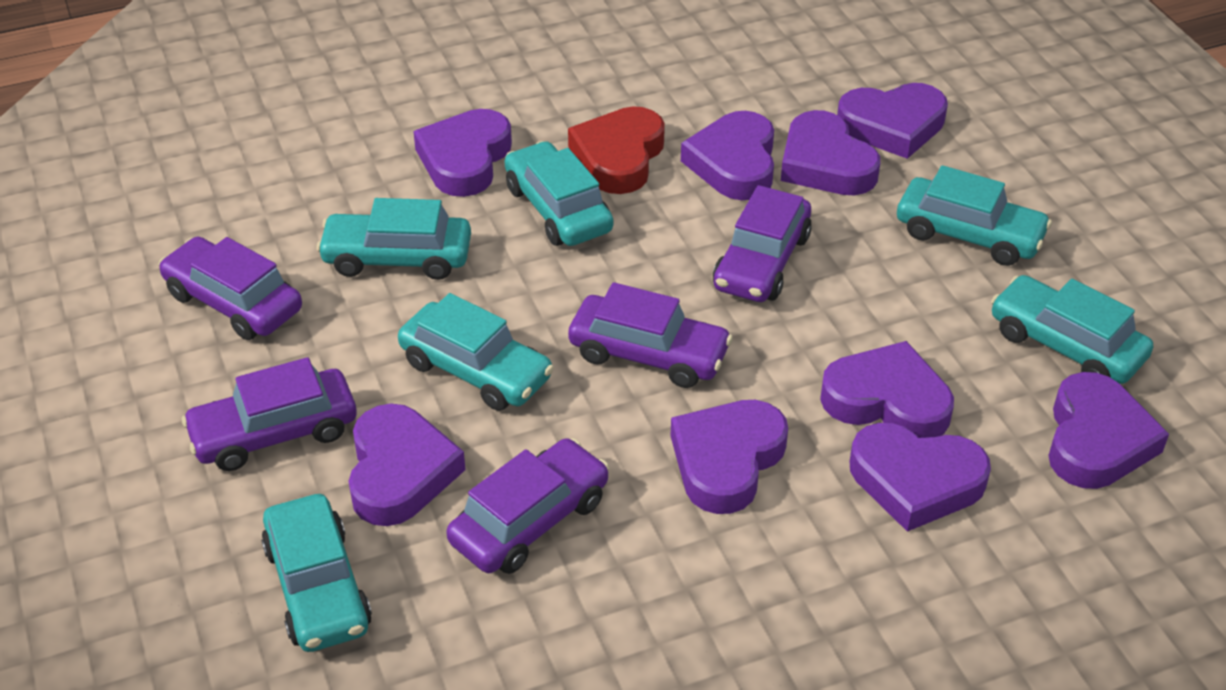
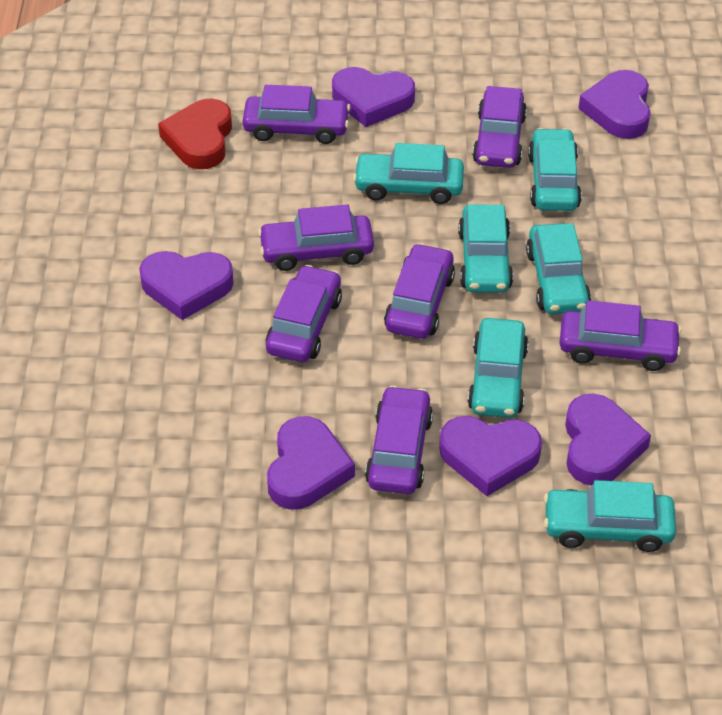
purple car: 5 -> 7
purple heart: 9 -> 6

